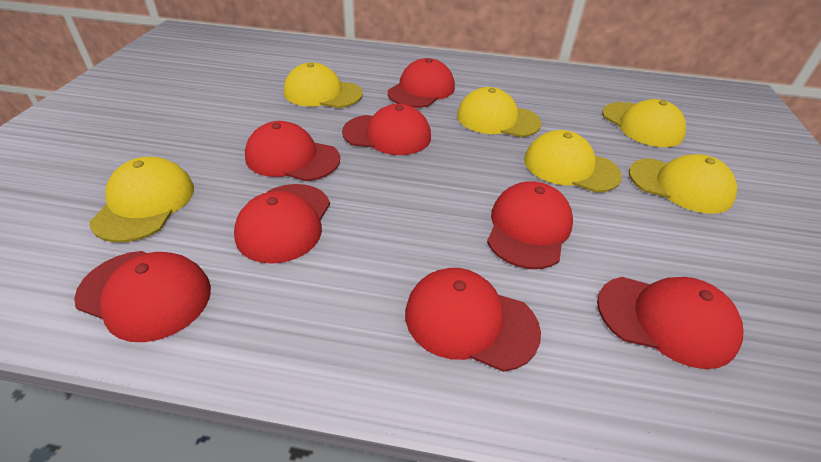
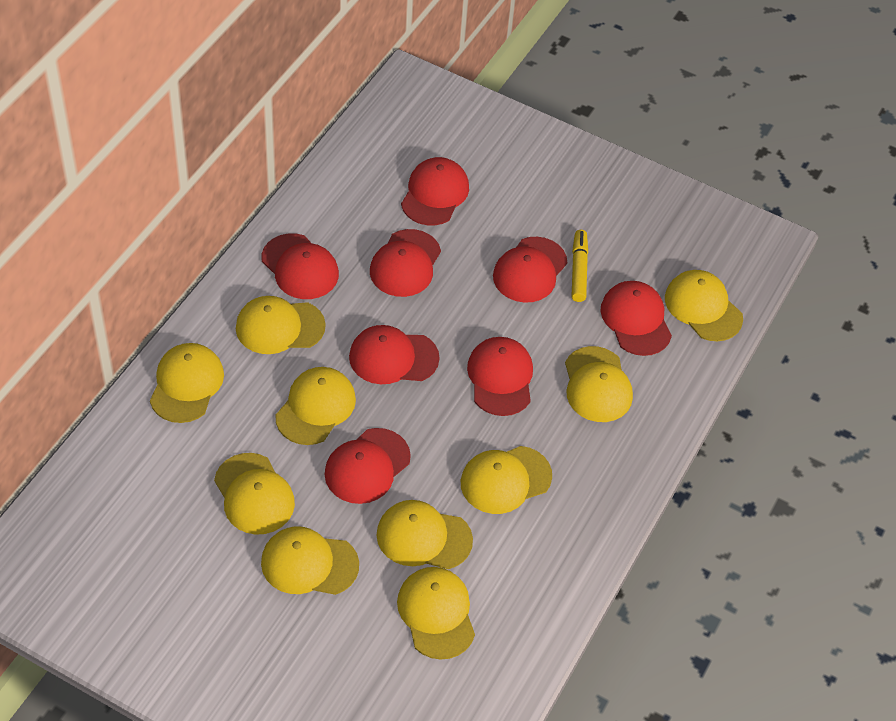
yellow cap: 6 -> 10
yellow marker: 0 -> 1

